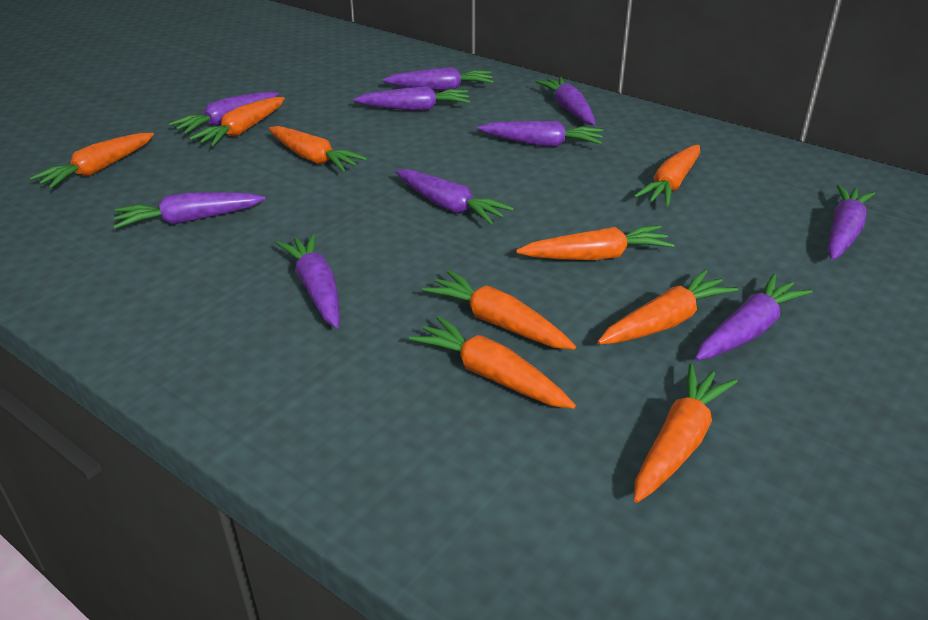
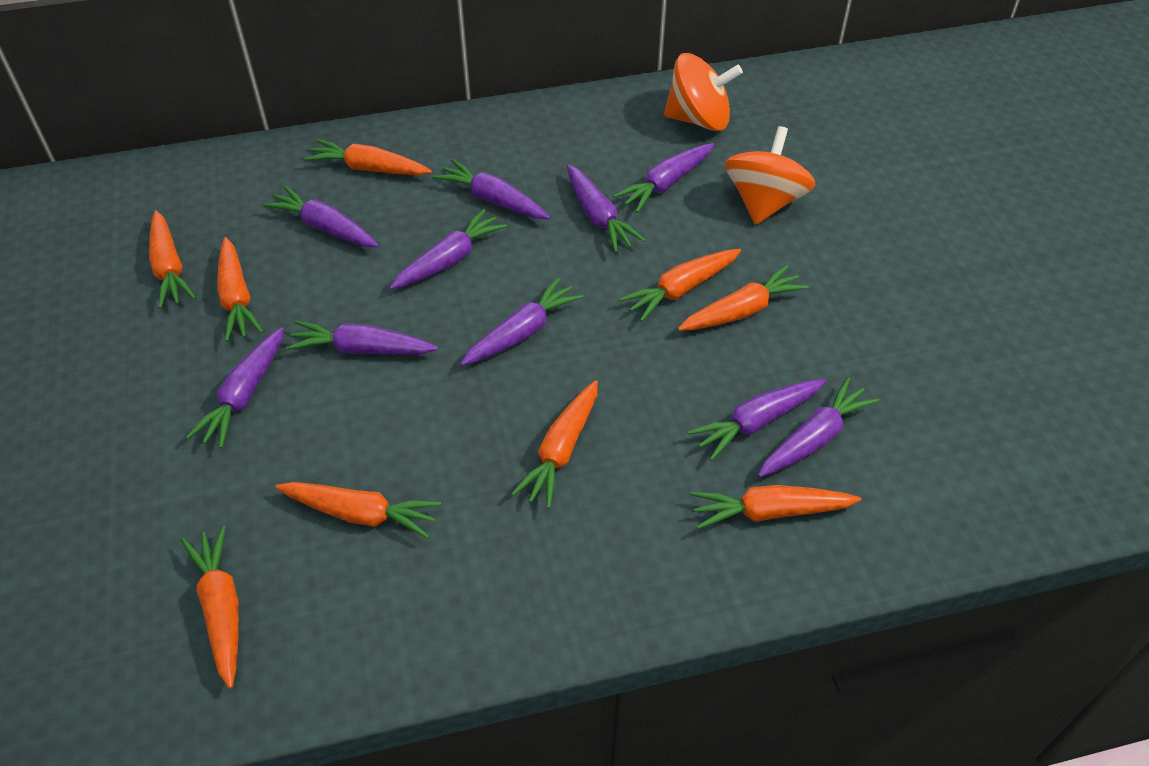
orange spinning top: 0 -> 2

